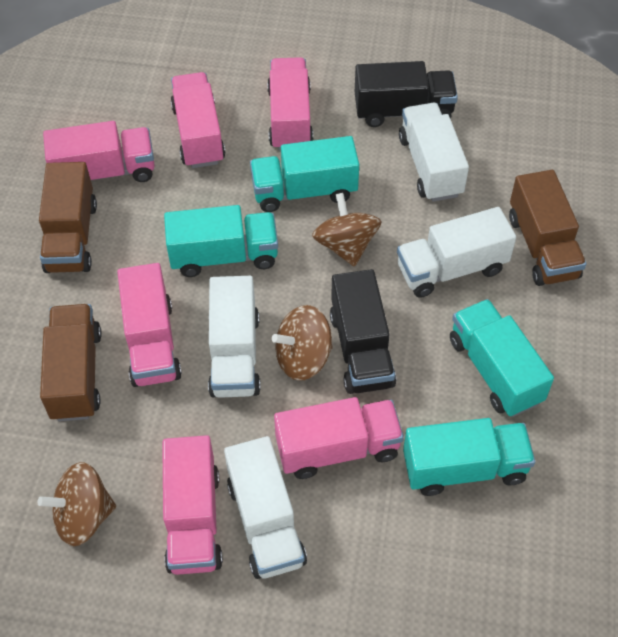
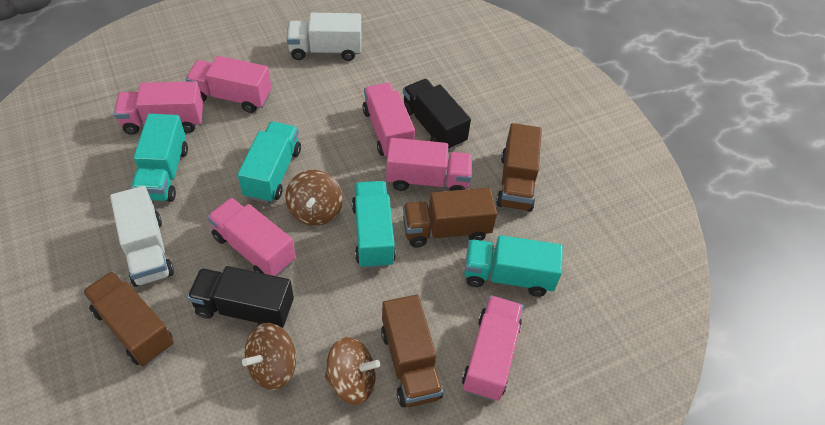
brown truck: 3 -> 4
white truck: 4 -> 2

